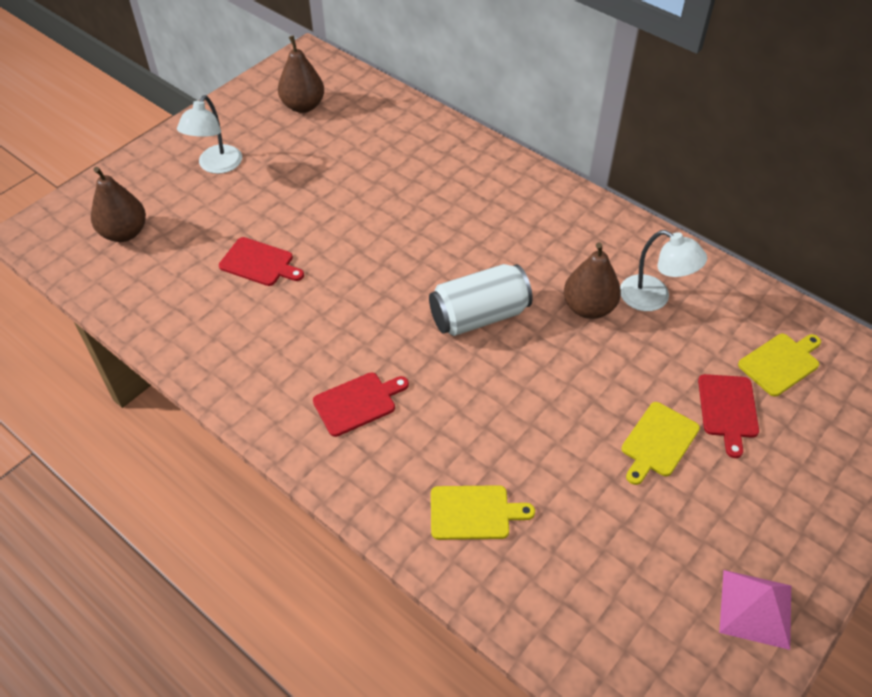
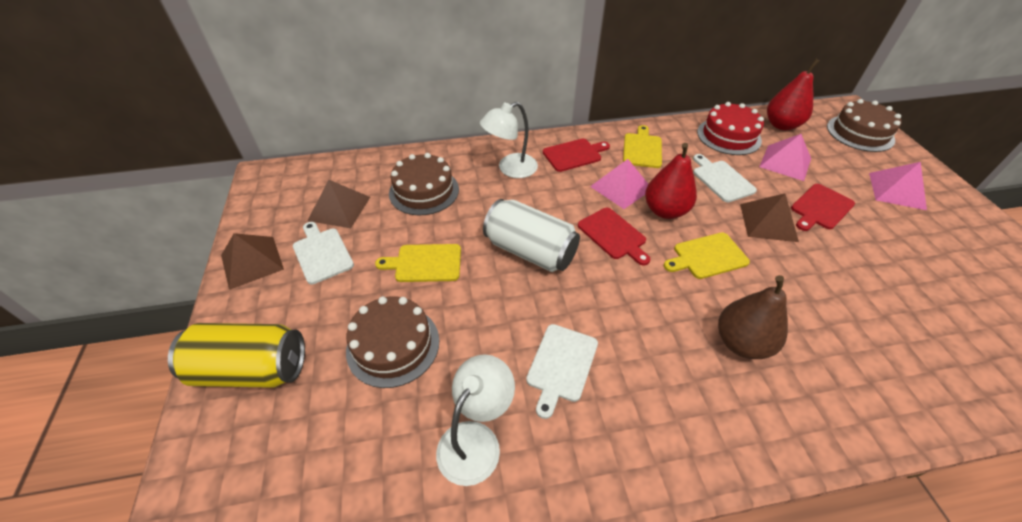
brown cake: 0 -> 3
brown pear: 3 -> 1
brown pyramid: 0 -> 3
pink pyramid: 1 -> 3
red cake: 0 -> 1
red pear: 0 -> 2
white cutting board: 0 -> 3
yellow can: 0 -> 1

